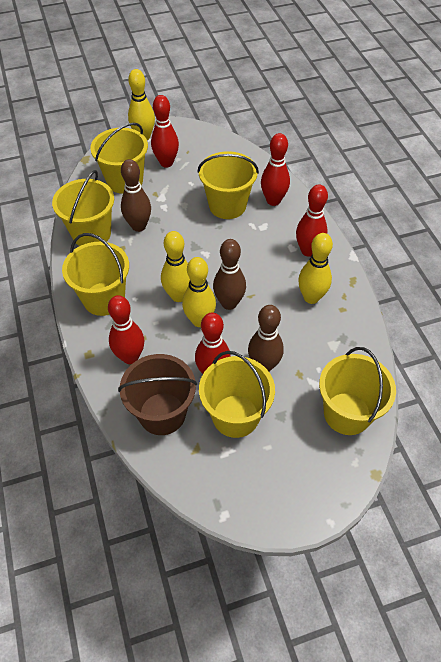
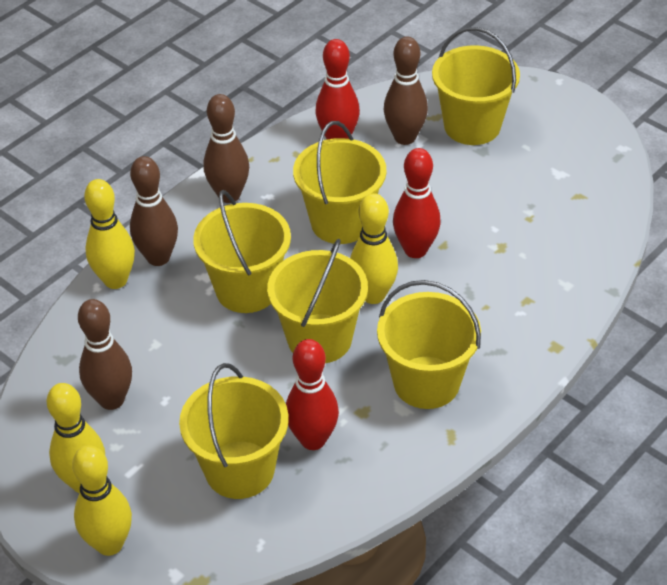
brown bowling pin: 3 -> 4
brown bucket: 1 -> 0
red bowling pin: 5 -> 3

